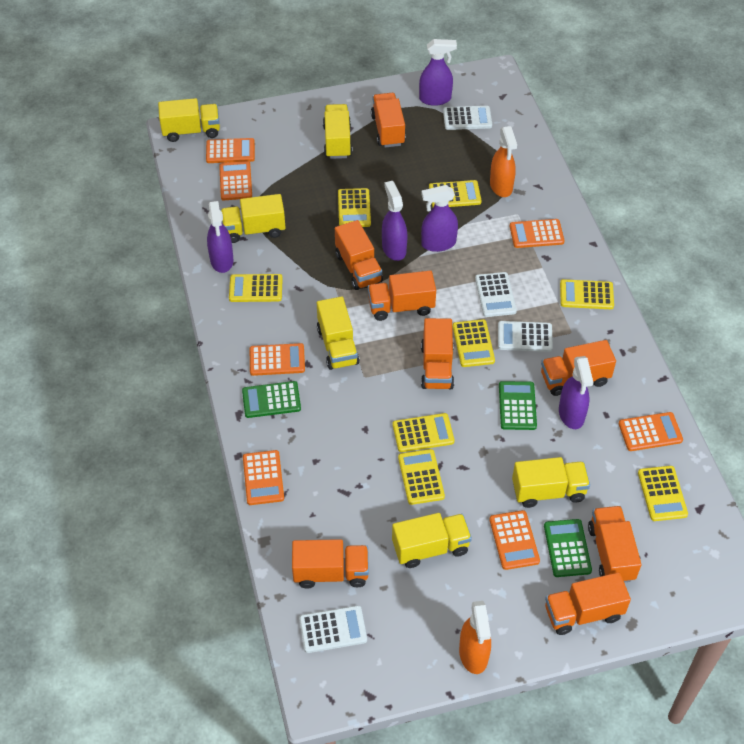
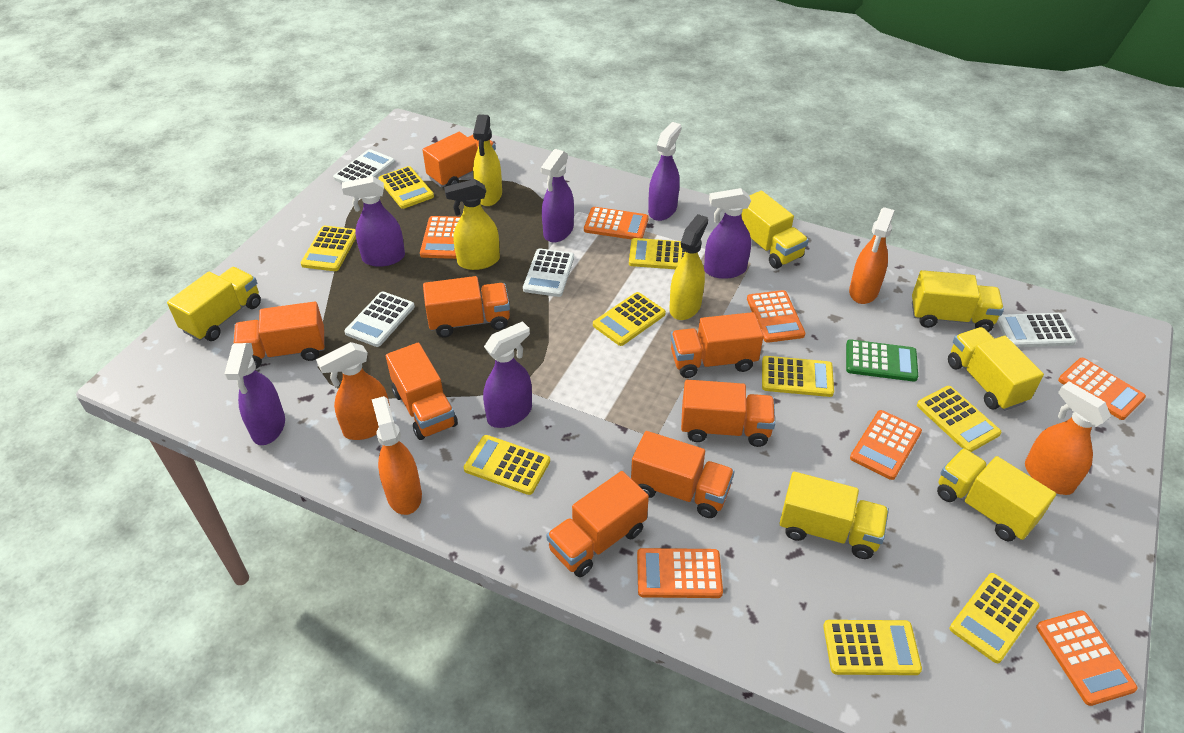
green calculator: 3 -> 1
orange spray bottle: 2 -> 4
purple spray bottle: 5 -> 6
yellow calculator: 8 -> 9
yellow spray bottle: 0 -> 3

